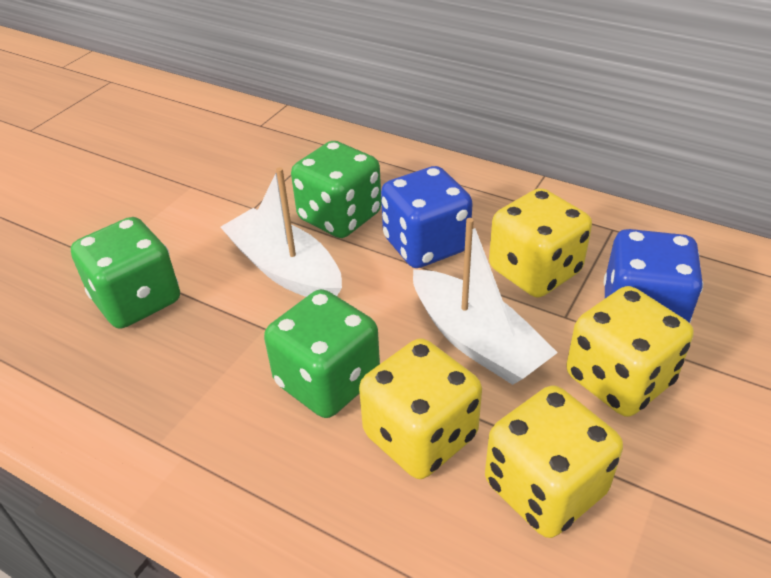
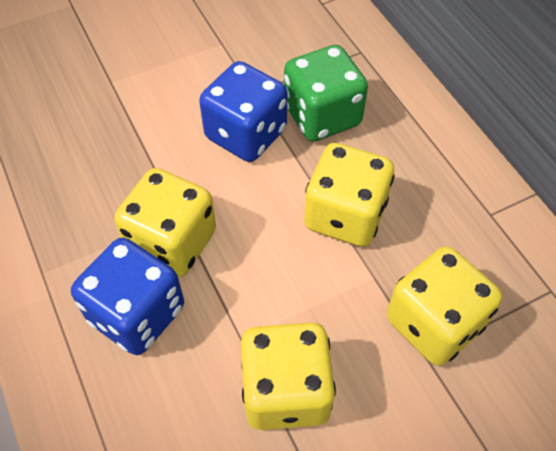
green dice: 3 -> 1
white boat: 2 -> 0

